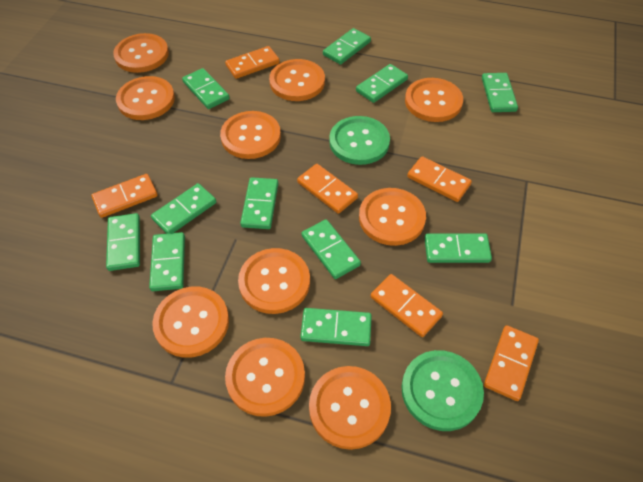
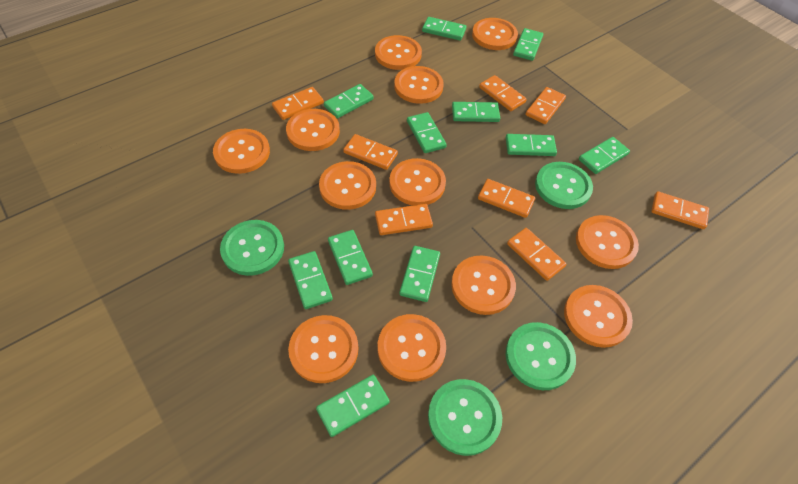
green button: 2 -> 4
orange button: 10 -> 12
orange domino: 6 -> 8

